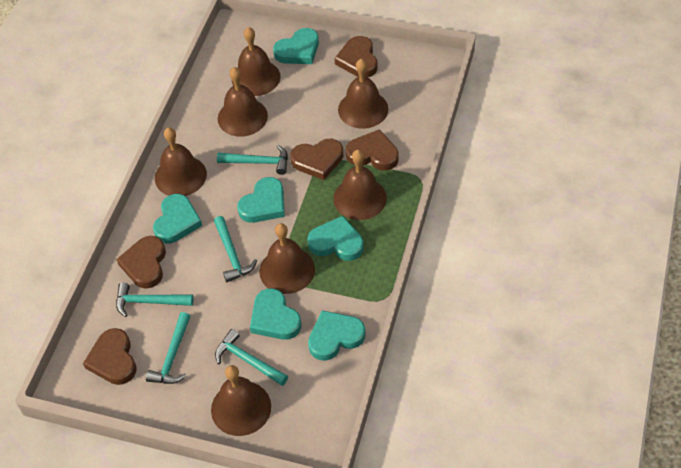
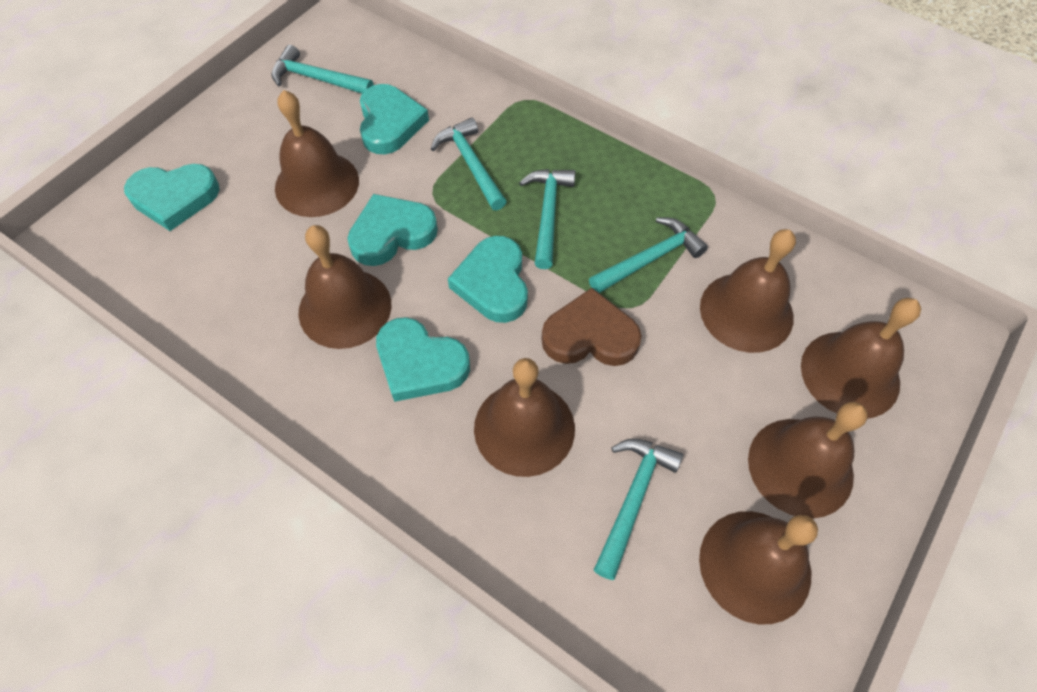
brown heart: 5 -> 1
turquoise heart: 6 -> 5

